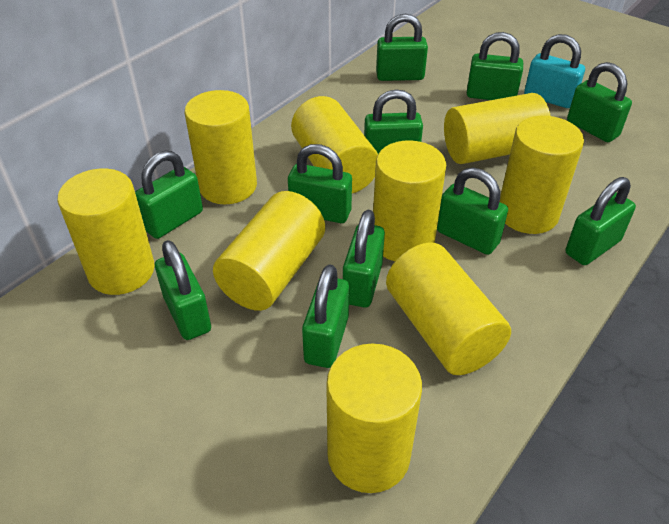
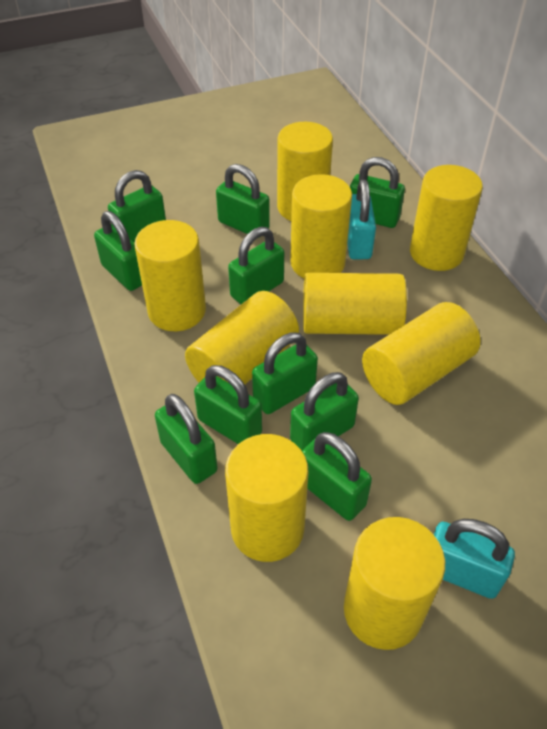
green padlock: 11 -> 10
turquoise padlock: 1 -> 2

